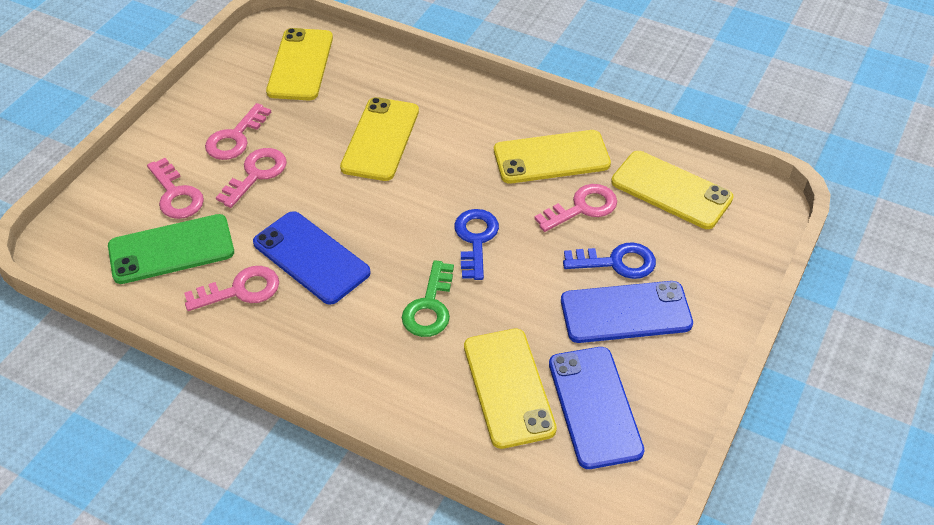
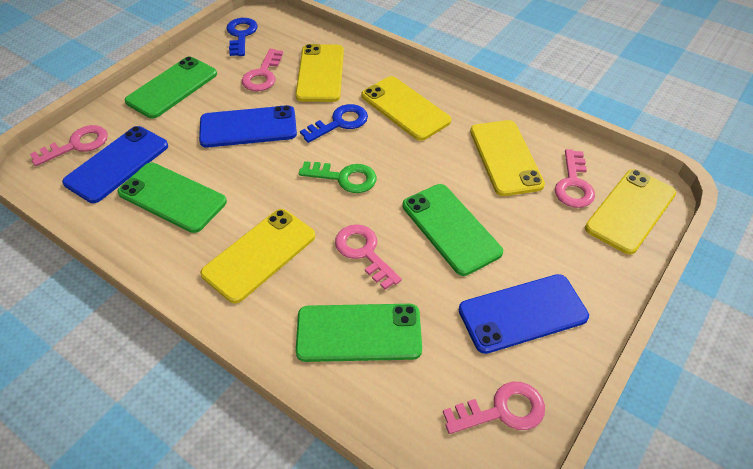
green phone: 1 -> 4

